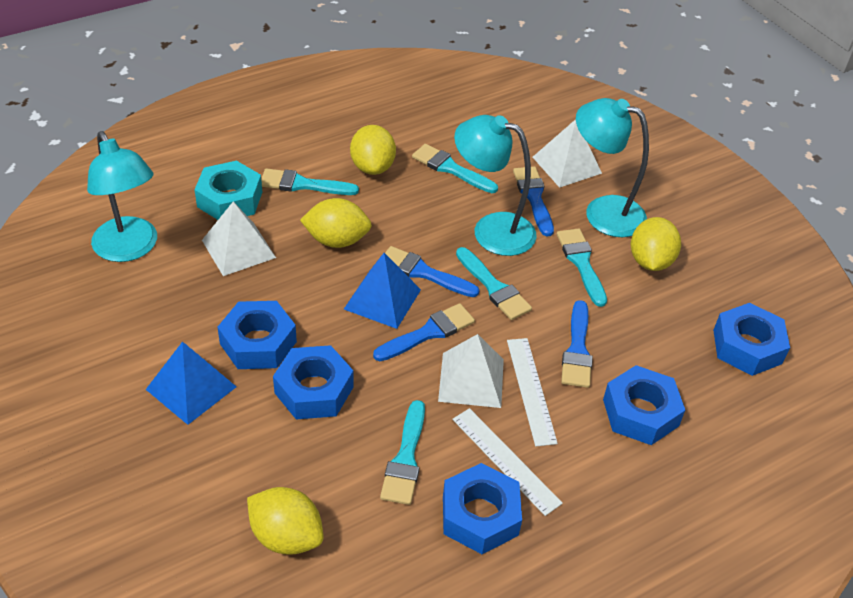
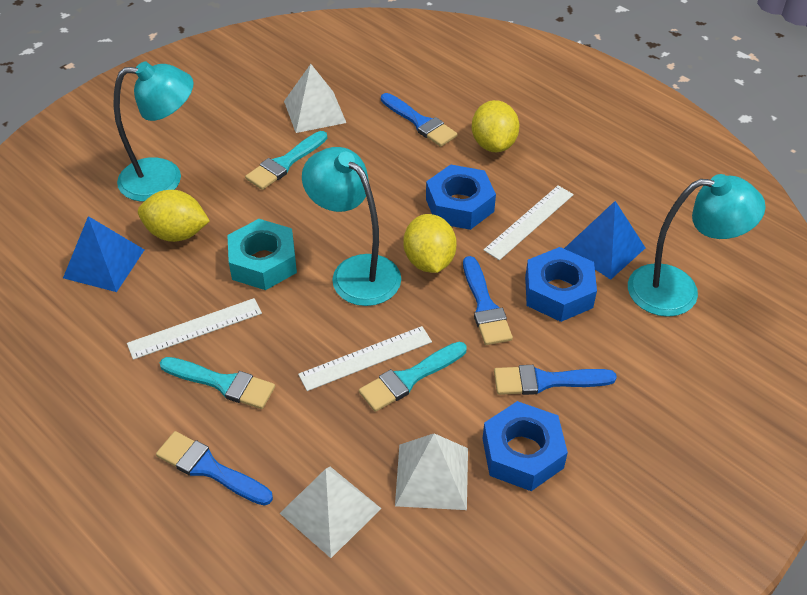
blue nut: 5 -> 3
turquoise brush: 5 -> 3
white ruler: 2 -> 3
yellow lemon: 4 -> 3

